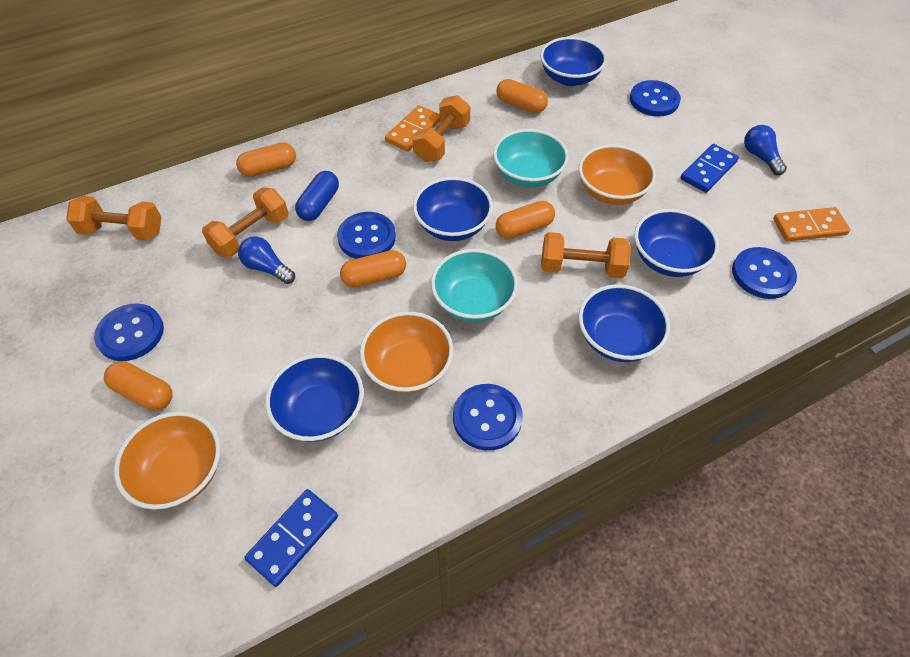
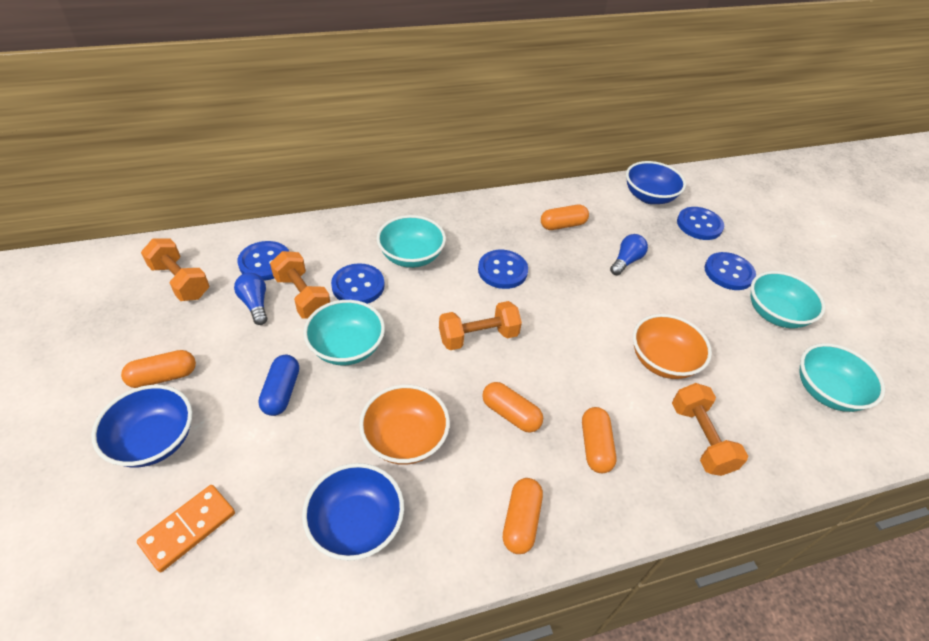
blue bowl: 5 -> 3
blue domino: 2 -> 0
orange bowl: 3 -> 2
orange domino: 2 -> 1
turquoise bowl: 2 -> 4

